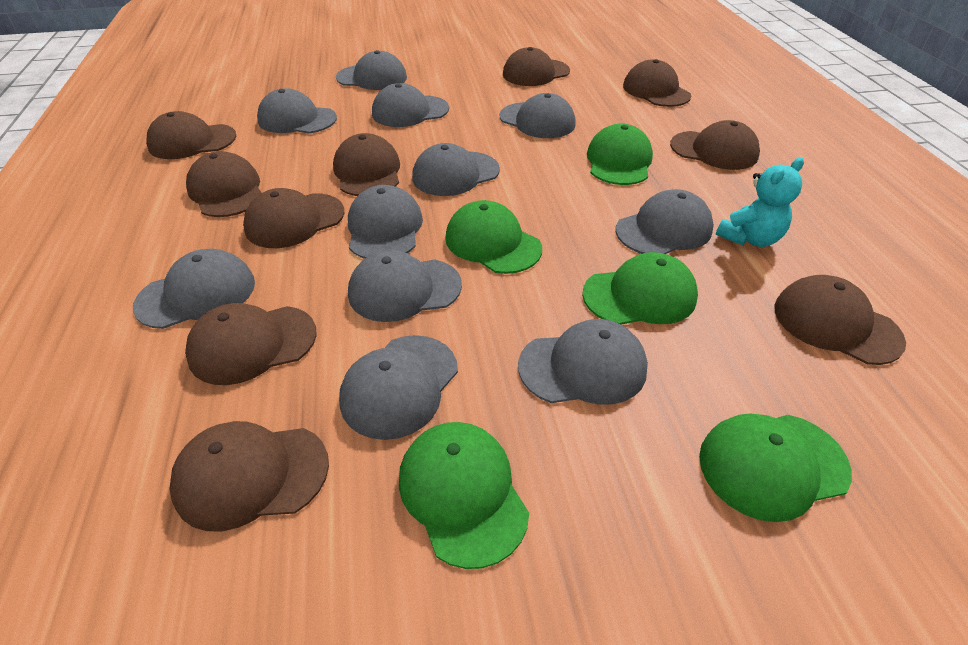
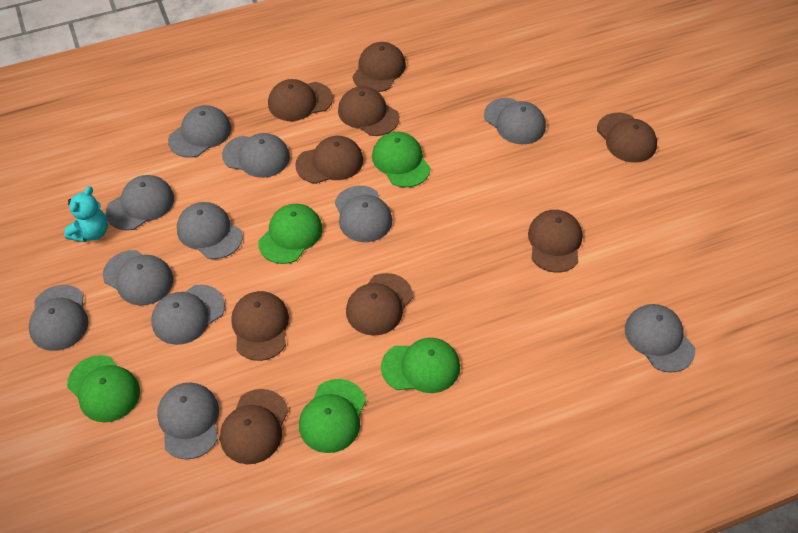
brown cap: 10 -> 9

